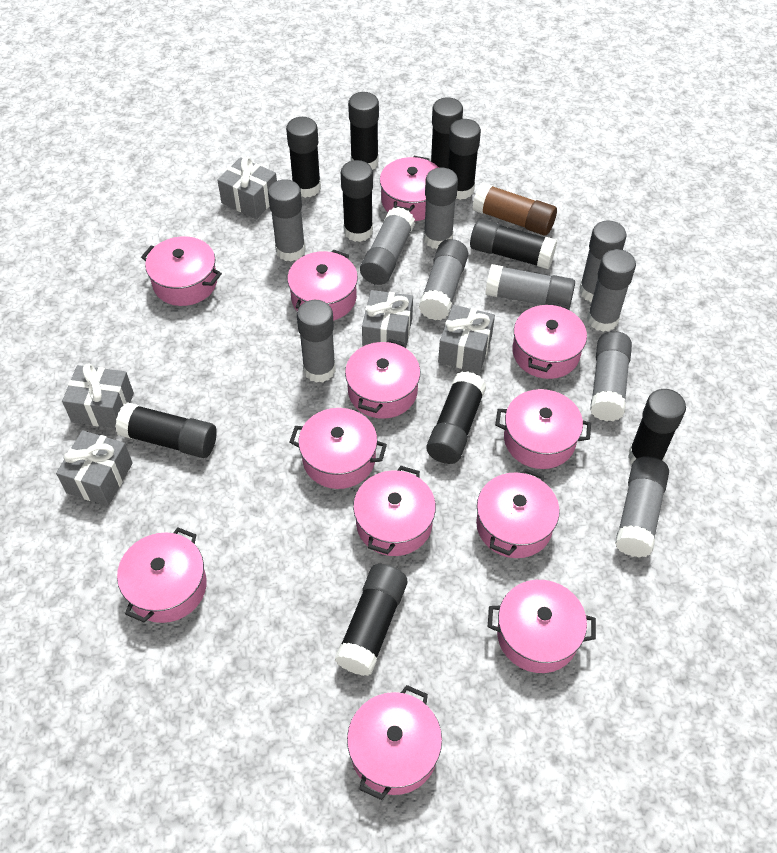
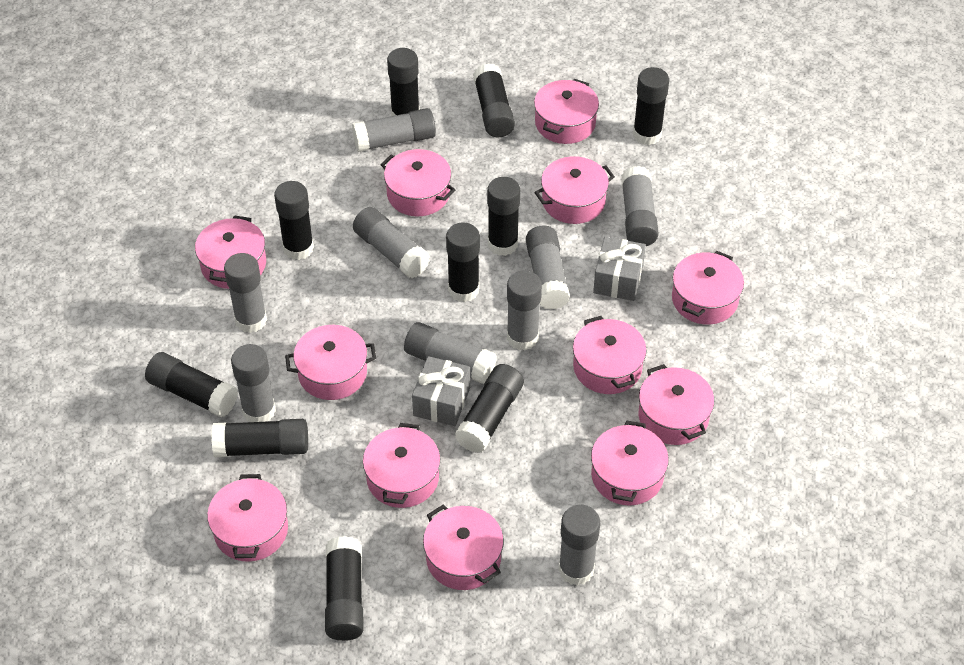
brown glue stick: 1 -> 0
grey gift: 5 -> 2
grey glue stick: 10 -> 9

